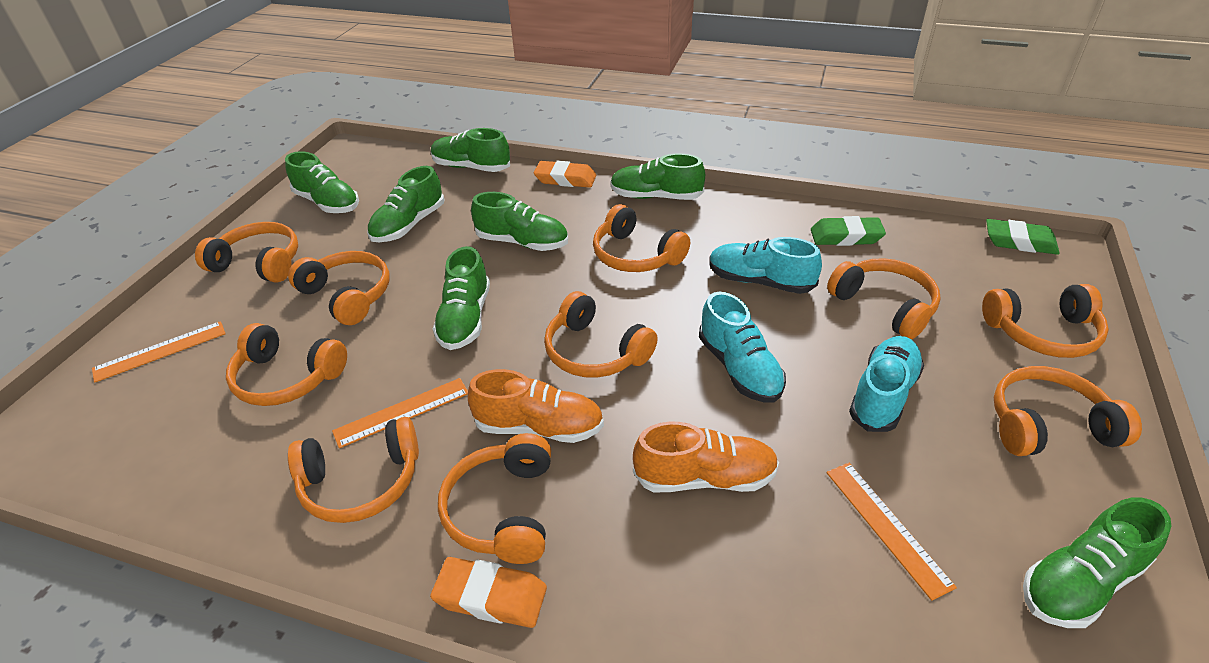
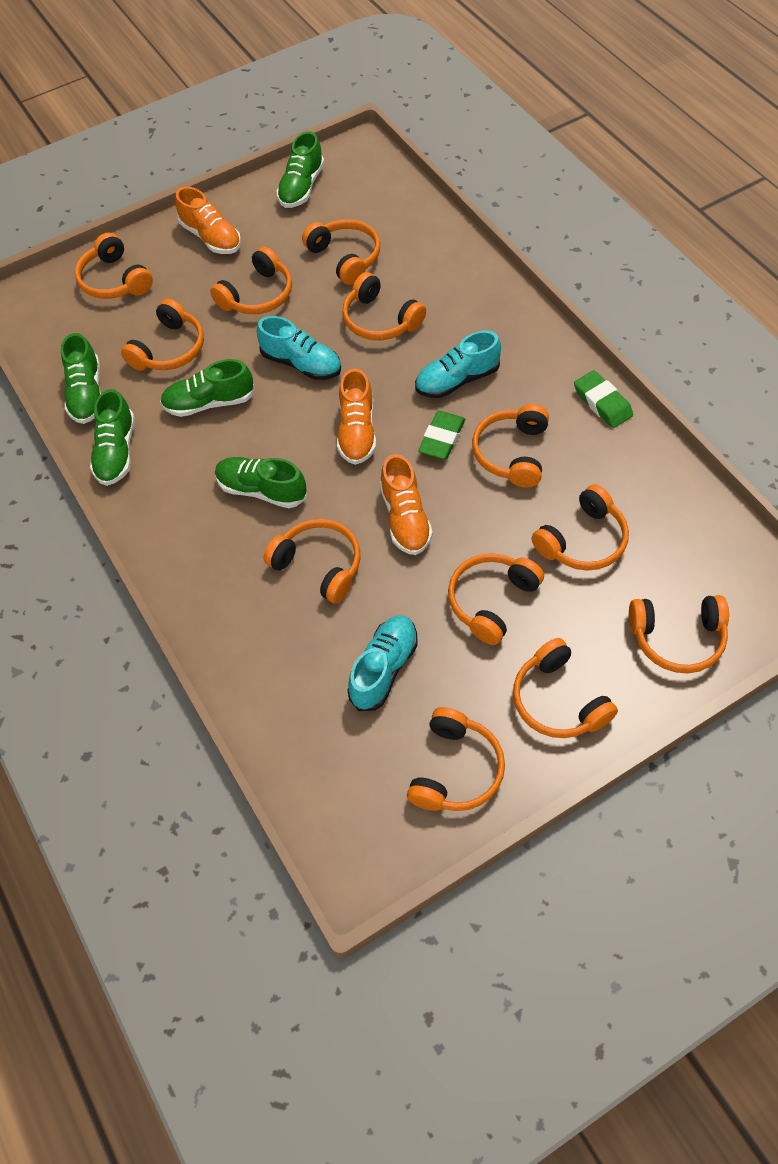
green shoe: 7 -> 5
orange eraser: 2 -> 0
orange headphones: 10 -> 12
orange ruler: 3 -> 0
orange shoe: 2 -> 3

